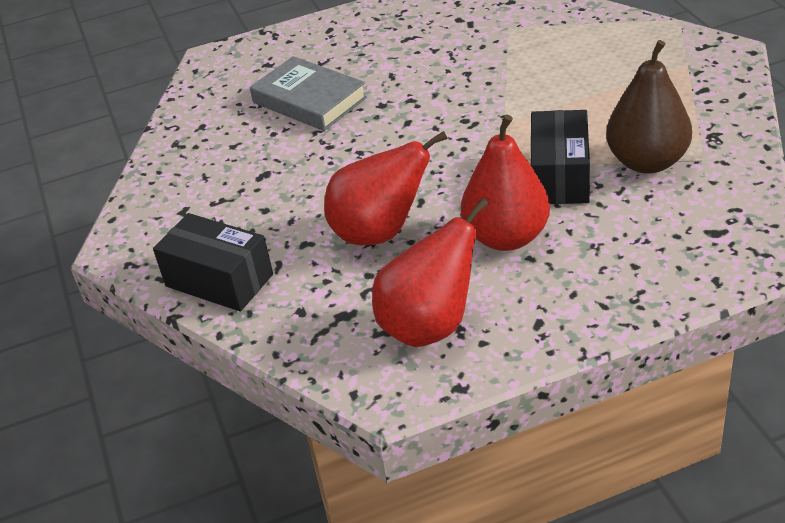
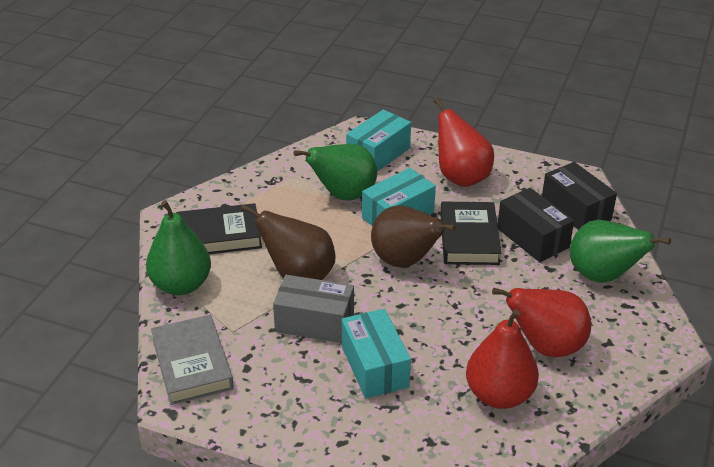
black book: 0 -> 2
brown pear: 1 -> 2
green pear: 0 -> 3
grey box: 0 -> 1
turquoise box: 0 -> 3

